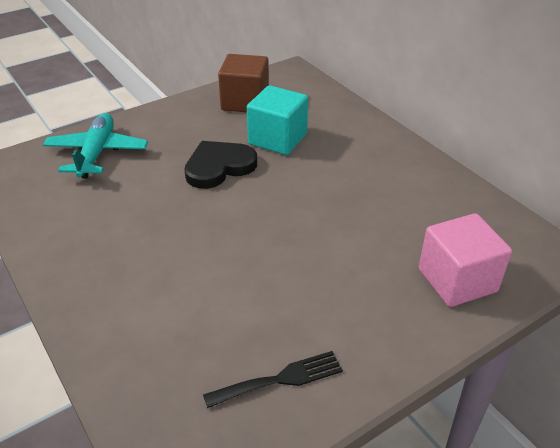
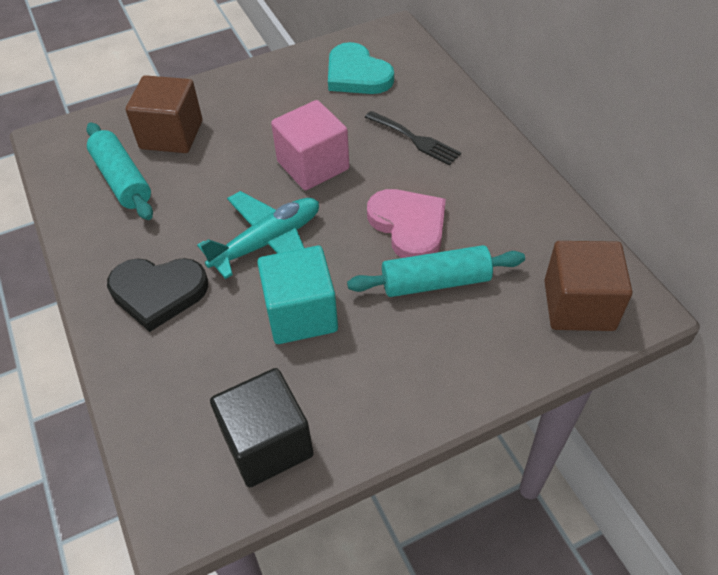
black cube: 0 -> 1
brown cube: 1 -> 2
pink heart: 0 -> 1
turquoise heart: 0 -> 1
turquoise rolling pin: 0 -> 2

